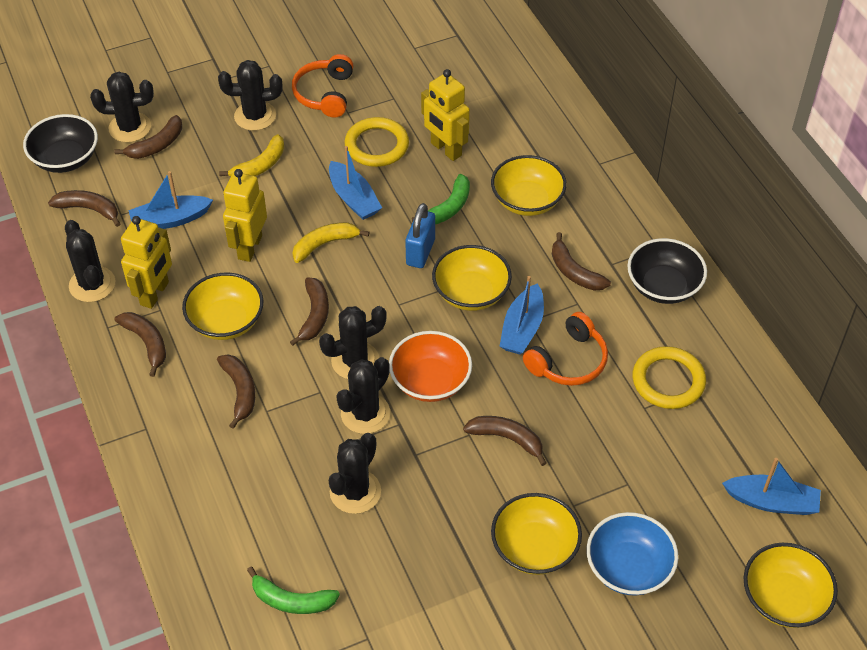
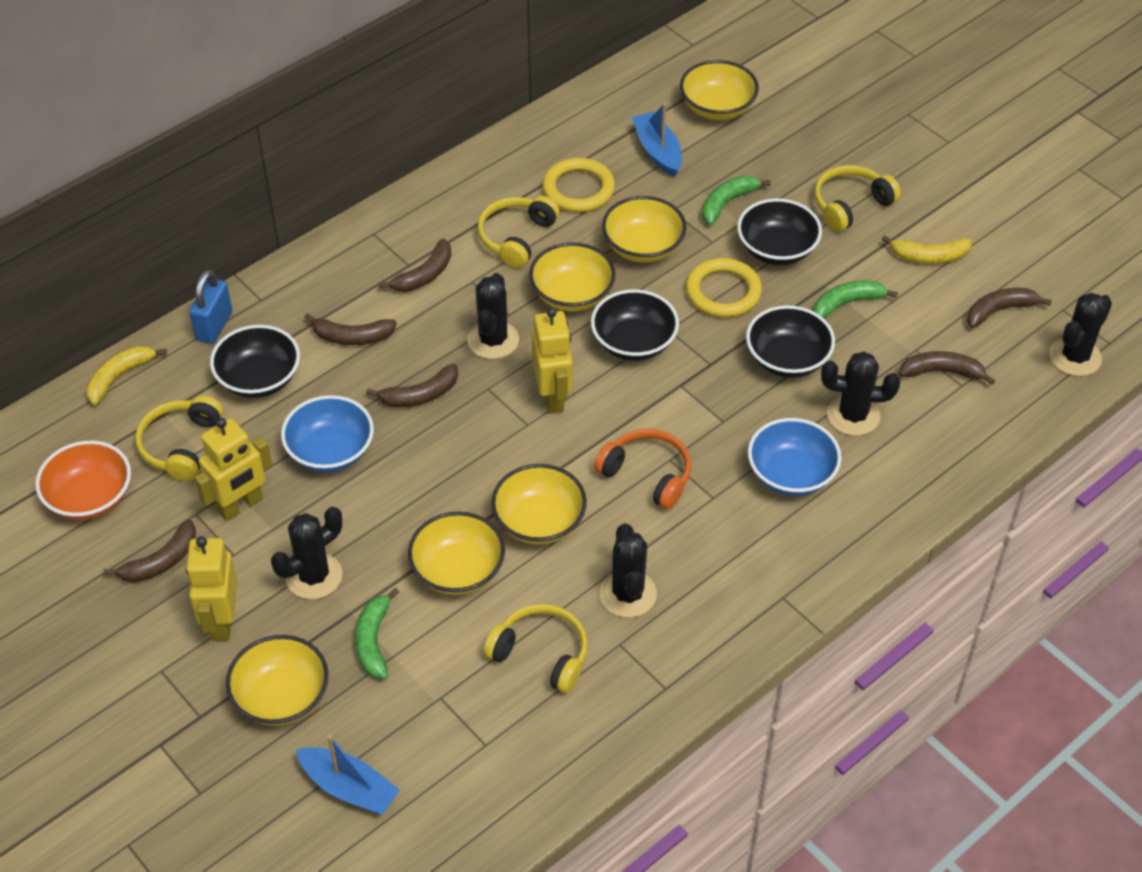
black bowl: 2 -> 4
black cactus: 6 -> 5
blue boat: 4 -> 2
blue bowl: 1 -> 2
brown banana: 7 -> 6
green banana: 2 -> 3
orange headphones: 2 -> 1
yellow bowl: 5 -> 6
yellow headphones: 0 -> 4

